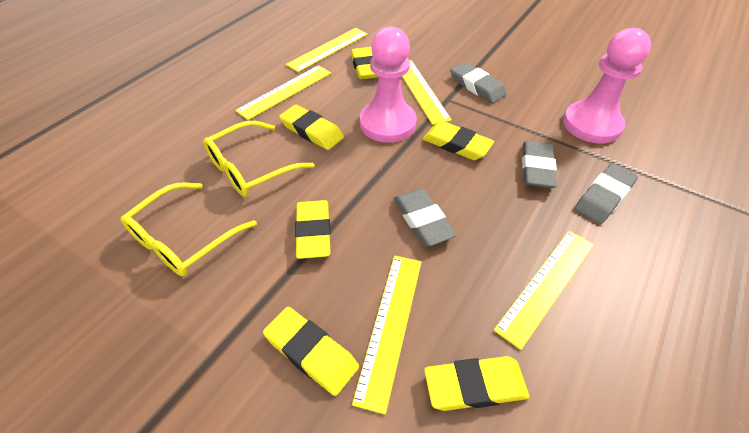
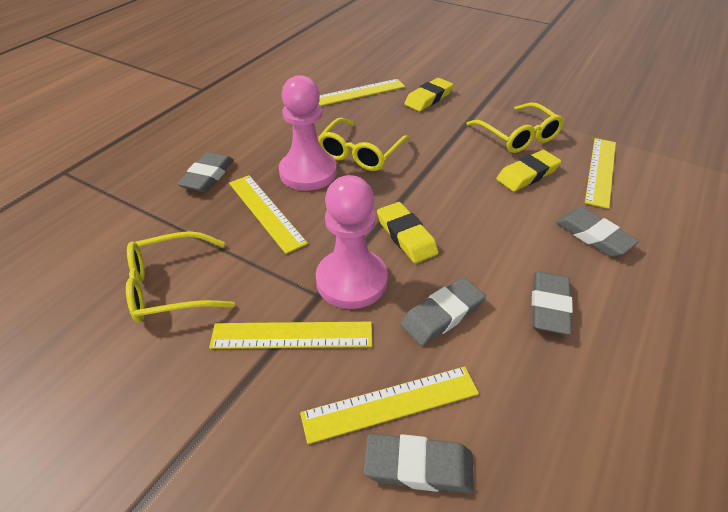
grey eraser: 4 -> 5
yellow eraser: 6 -> 3
yellow glasses: 2 -> 3

